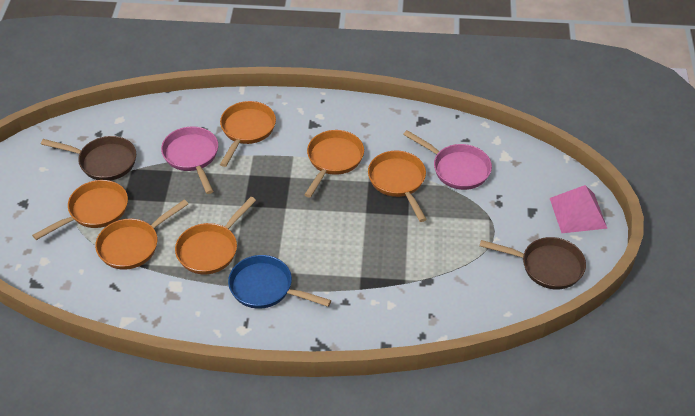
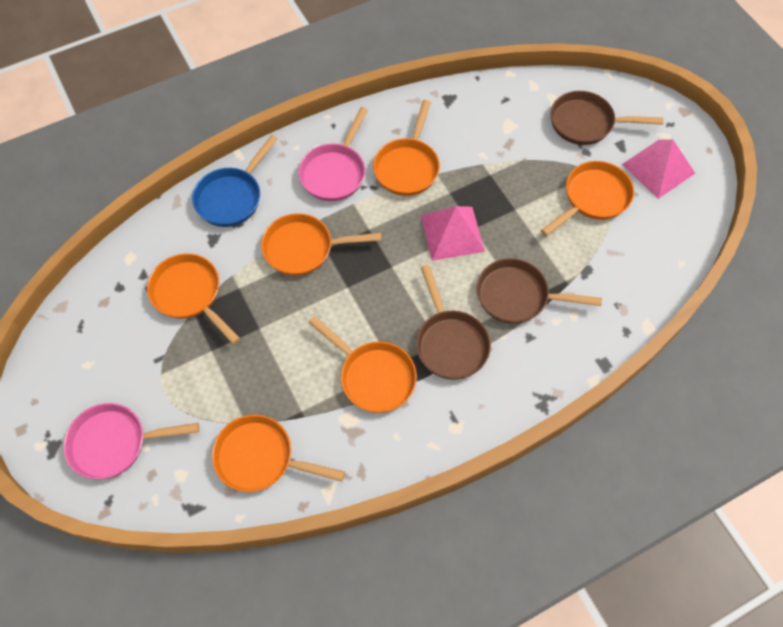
brown pan: 2 -> 3
pink pyramid: 1 -> 2

